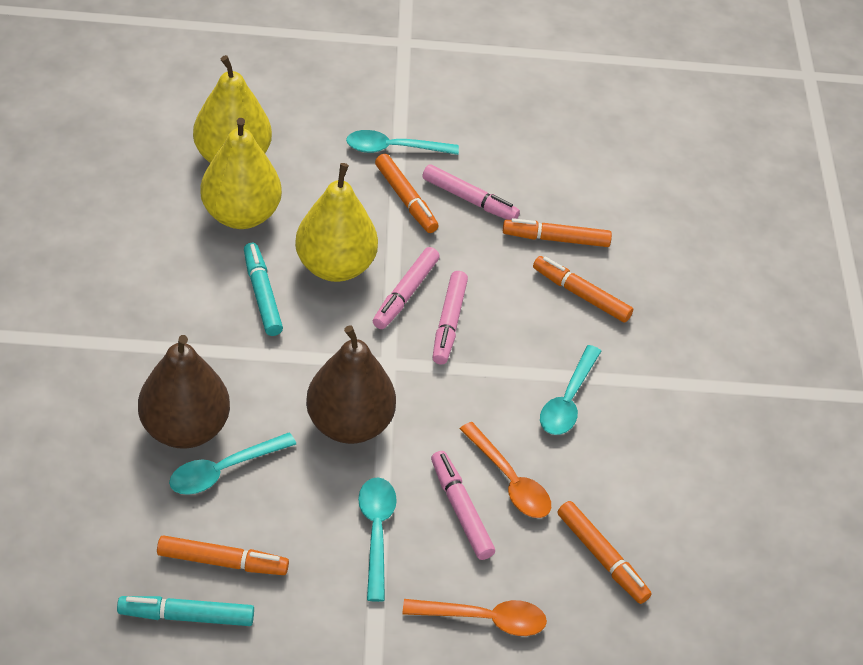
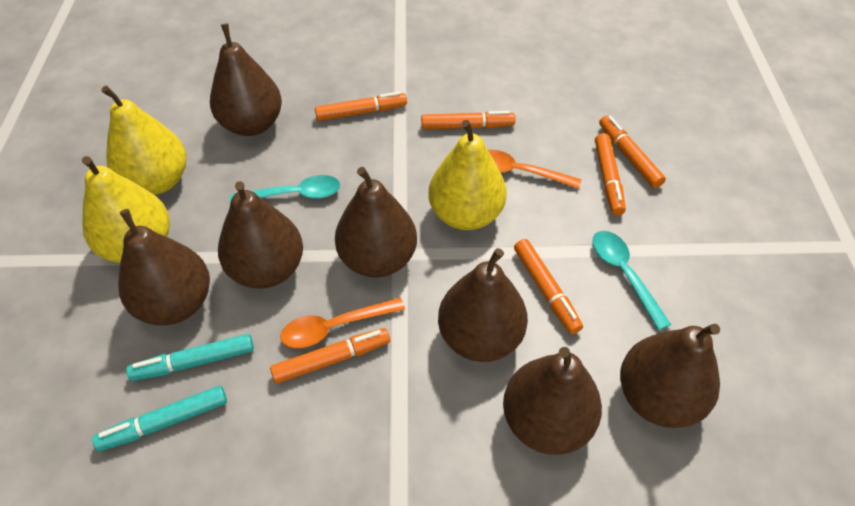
brown pear: 2 -> 7
orange marker: 5 -> 6
pink marker: 4 -> 0
turquoise spoon: 4 -> 2

